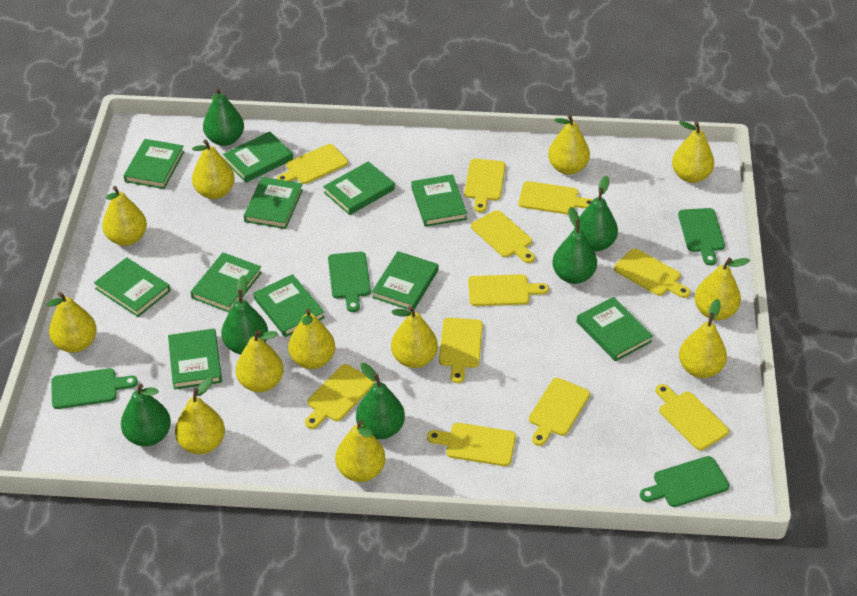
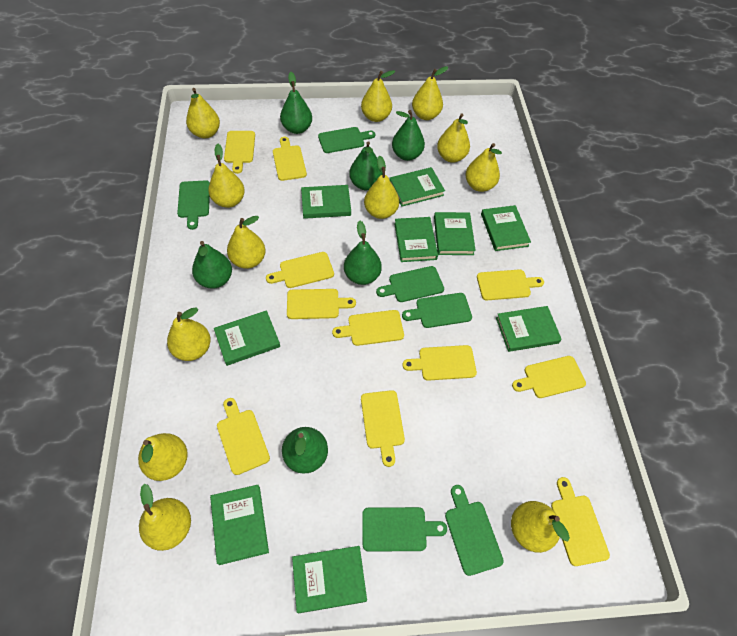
green book: 11 -> 9
green cutting board: 4 -> 6

